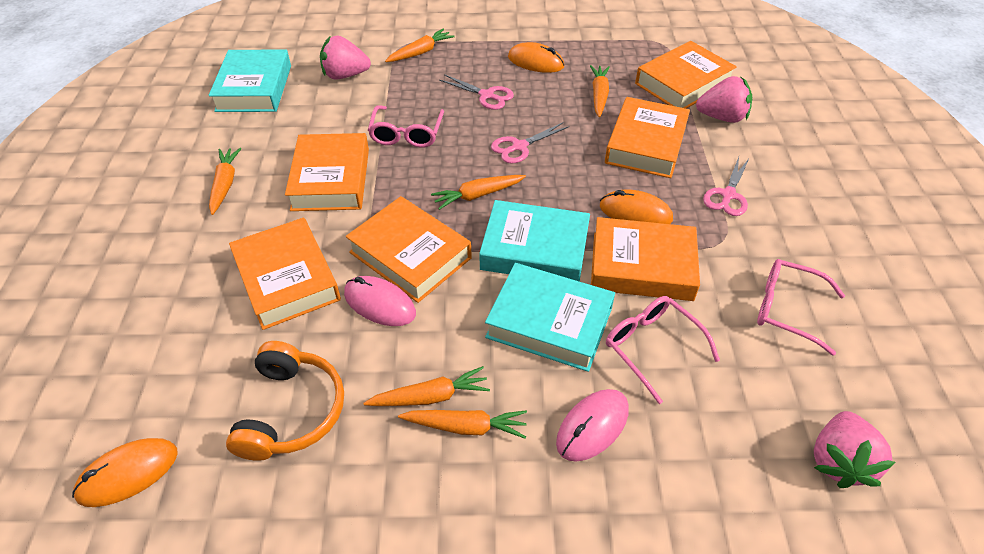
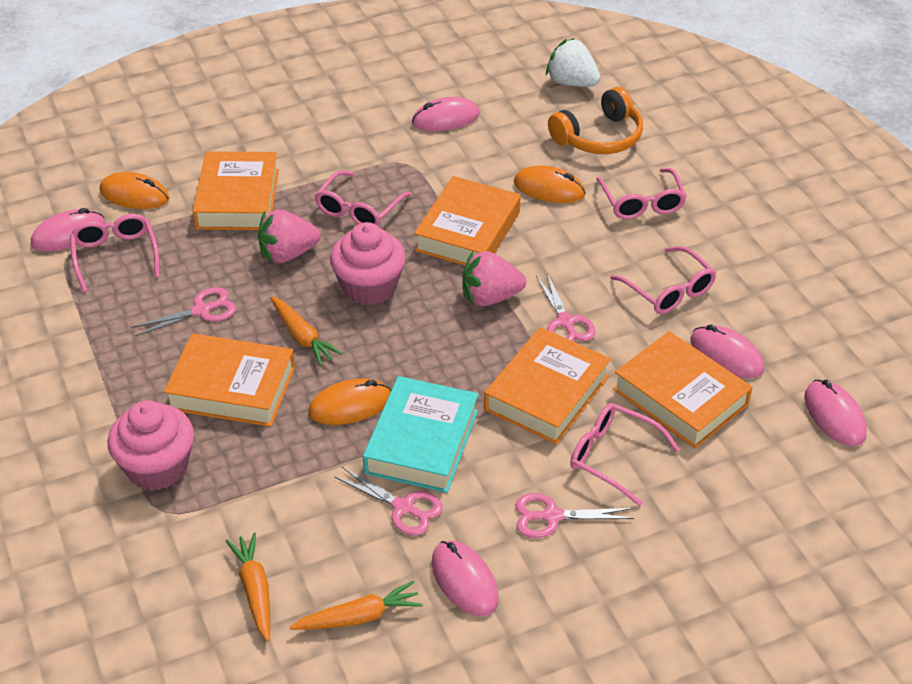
orange book: 6 -> 5
orange carrot: 6 -> 3
pink cupcake: 0 -> 2
pink glasses: 3 -> 5
pink mouse: 2 -> 5
pink scissors: 3 -> 4
pink strawberry: 3 -> 2
turquoise book: 3 -> 1
white strawberry: 0 -> 1

